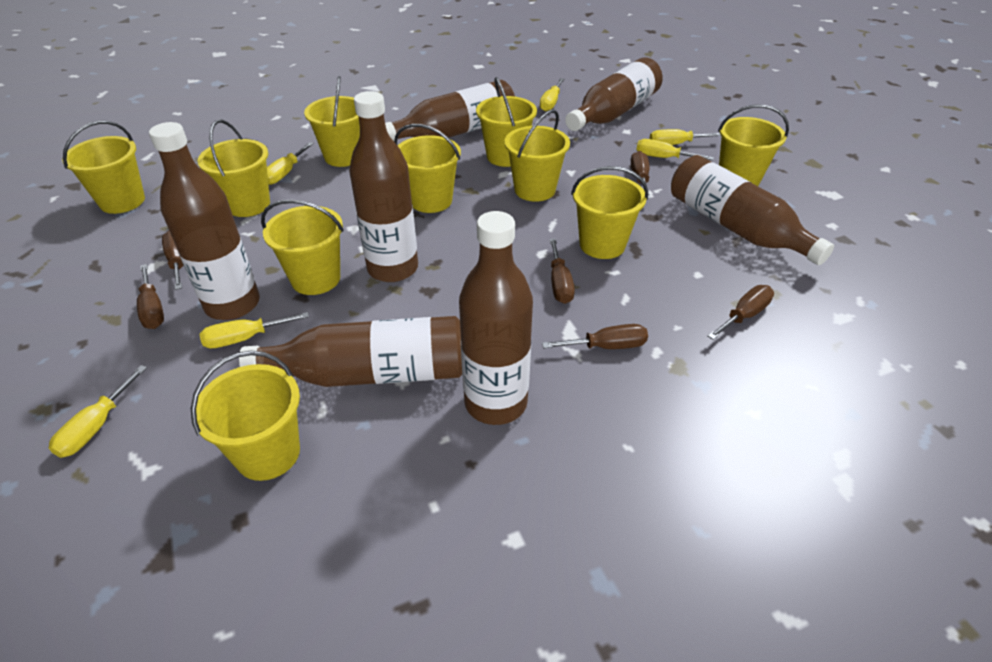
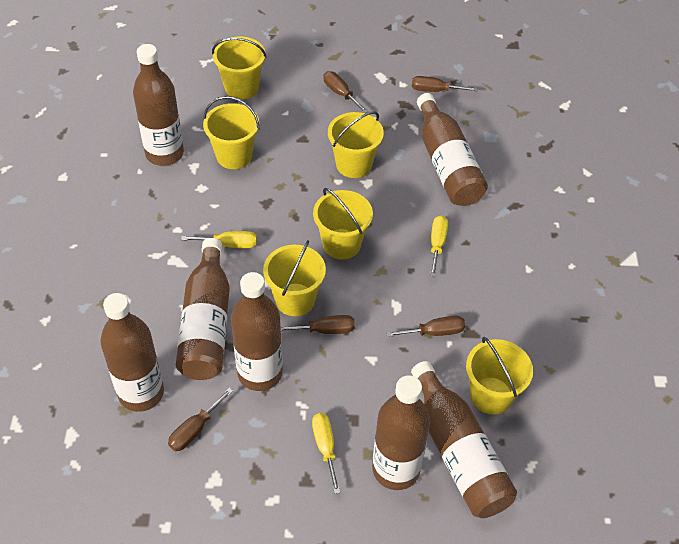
brown screwdriver: 6 -> 5
yellow bucket: 10 -> 6
yellow screwdriver: 6 -> 3

